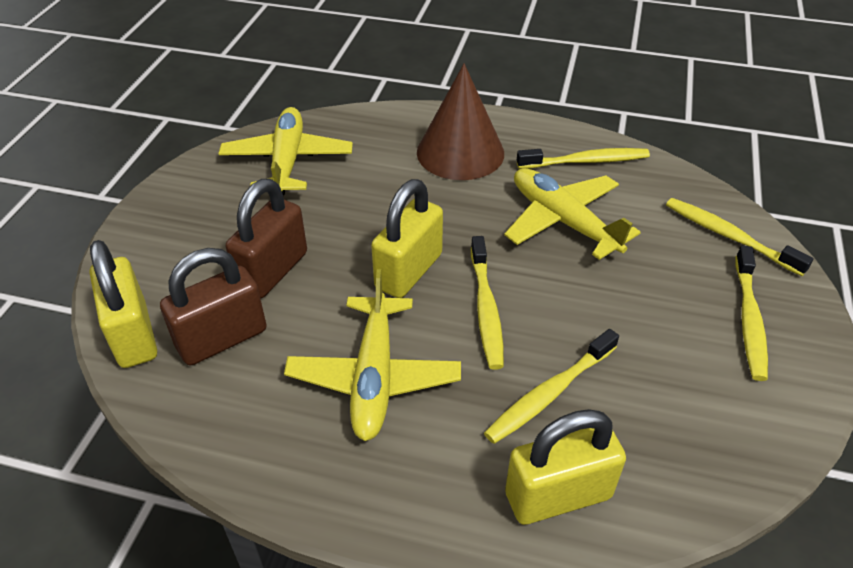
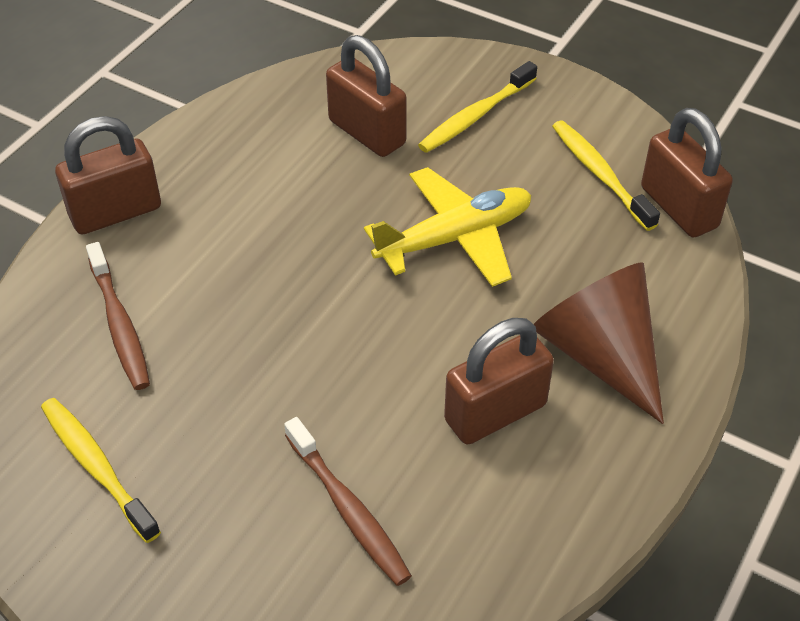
brown padlock: 2 -> 4
brown toothbrush: 0 -> 2
yellow padlock: 3 -> 0
yellow plane: 3 -> 1
yellow toothbrush: 5 -> 3

